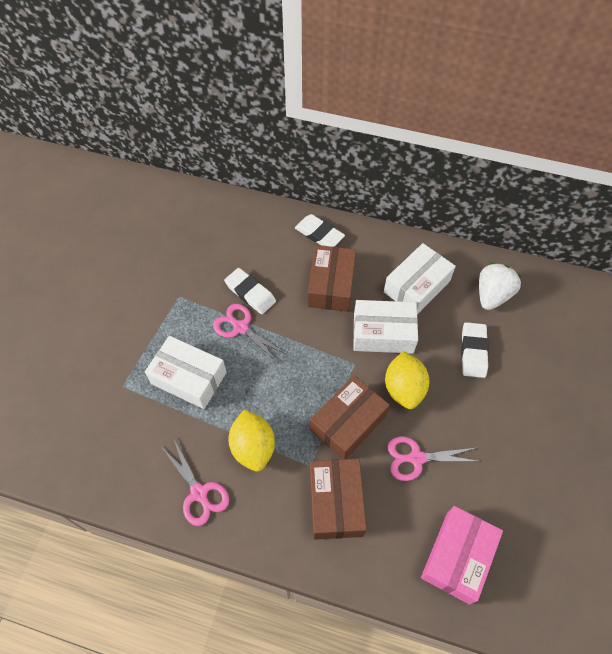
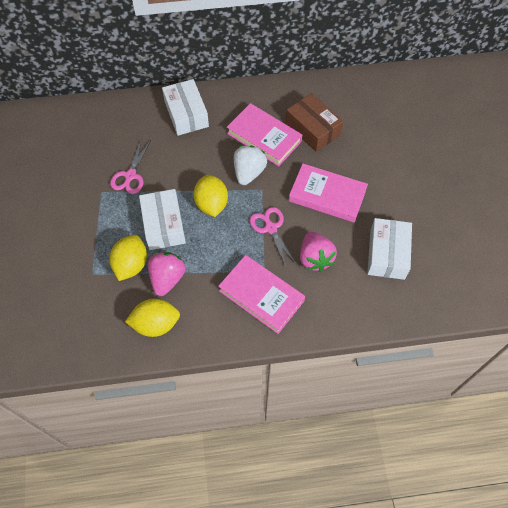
brown box: 3 -> 1
pink book: 0 -> 3
pink box: 1 -> 0
pink scissors: 3 -> 2
pink strawberry: 0 -> 2
white eraser: 3 -> 0
yellow lemon: 2 -> 3

